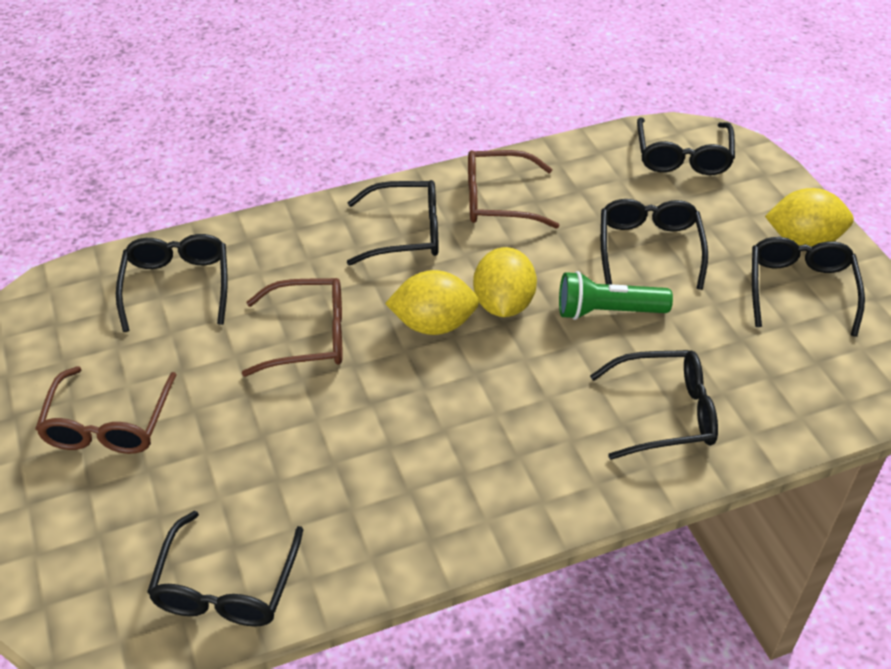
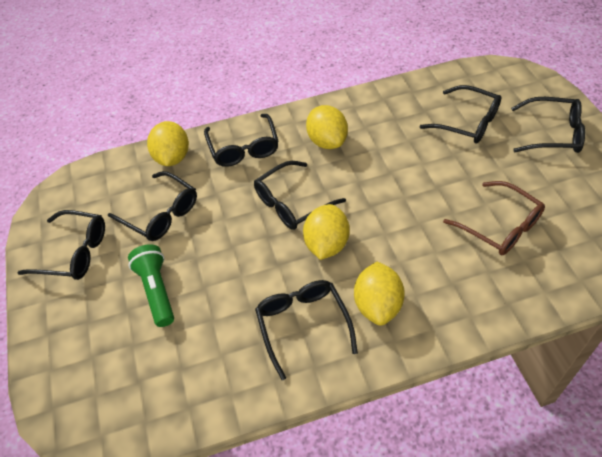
brown glasses: 3 -> 1
yellow lemon: 3 -> 4

